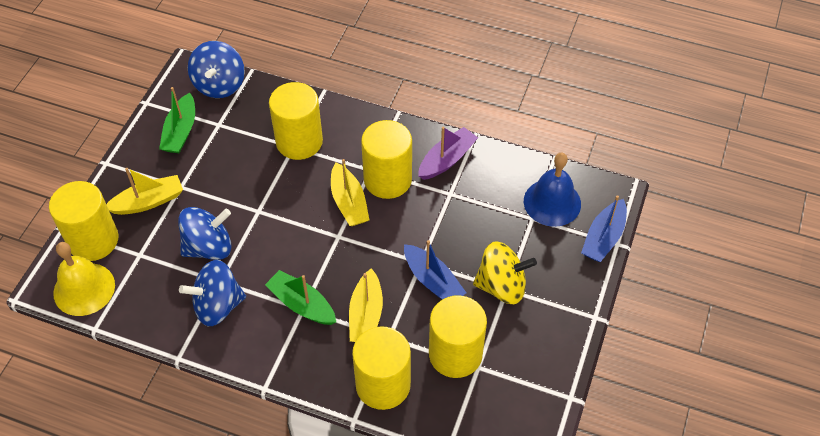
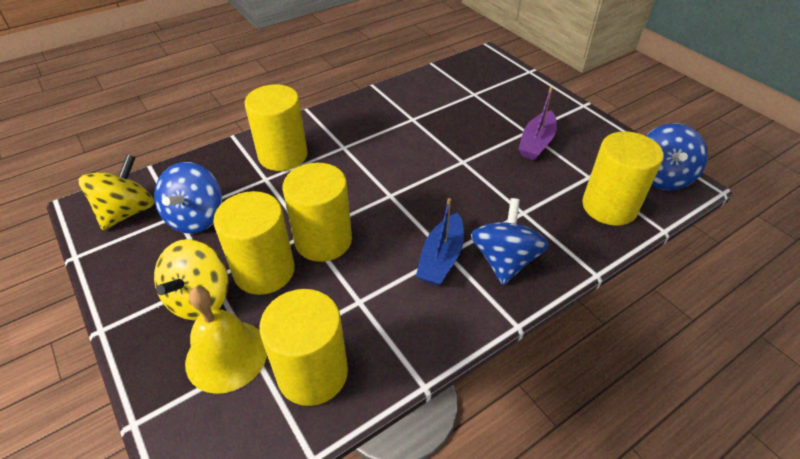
blue bell: 1 -> 0
blue boat: 2 -> 1
green boat: 2 -> 0
yellow boat: 3 -> 0
yellow spinning top: 1 -> 2

